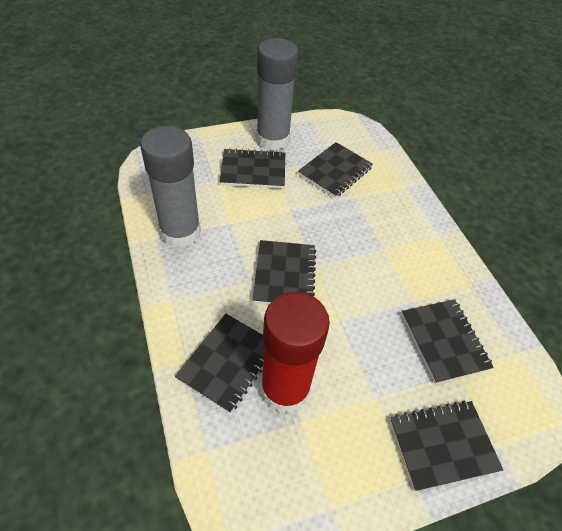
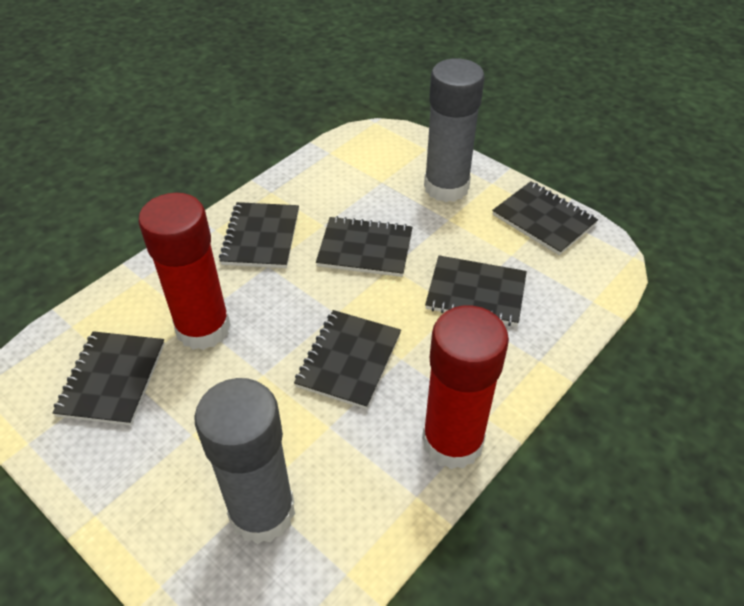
red glue stick: 1 -> 2

